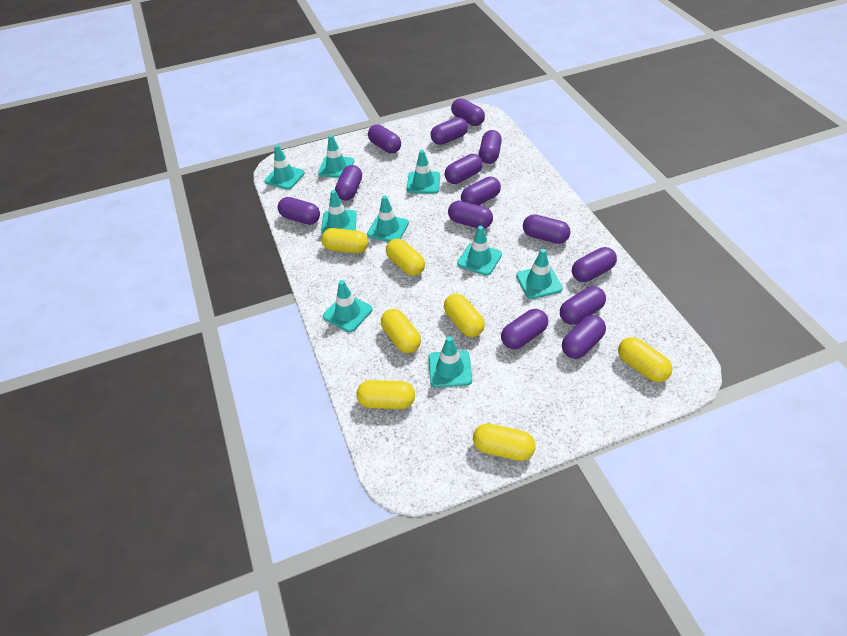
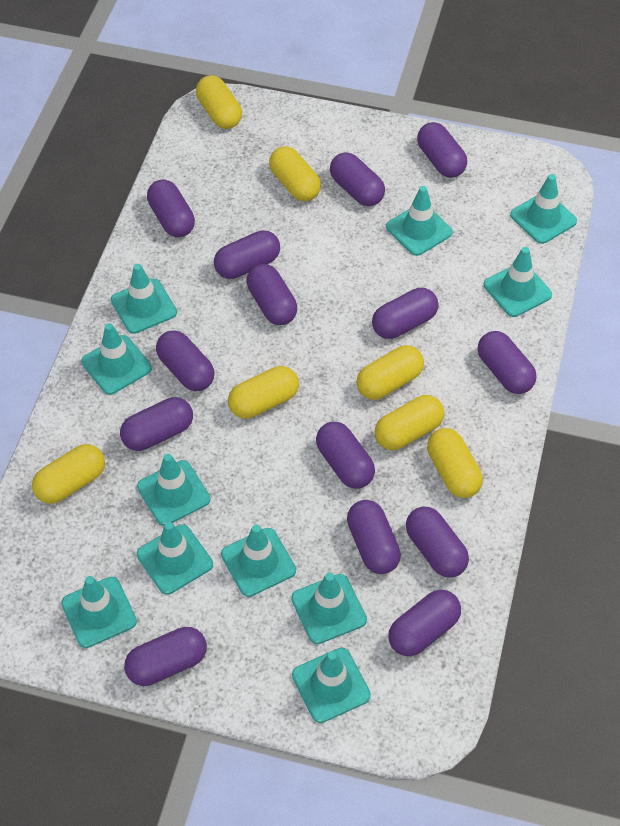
turquoise traffic cone: 9 -> 11

